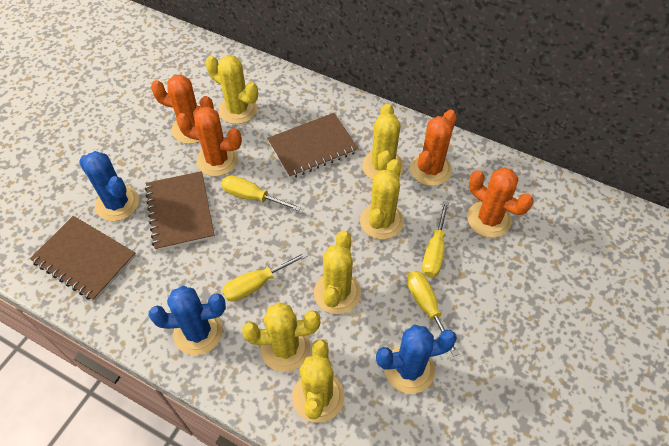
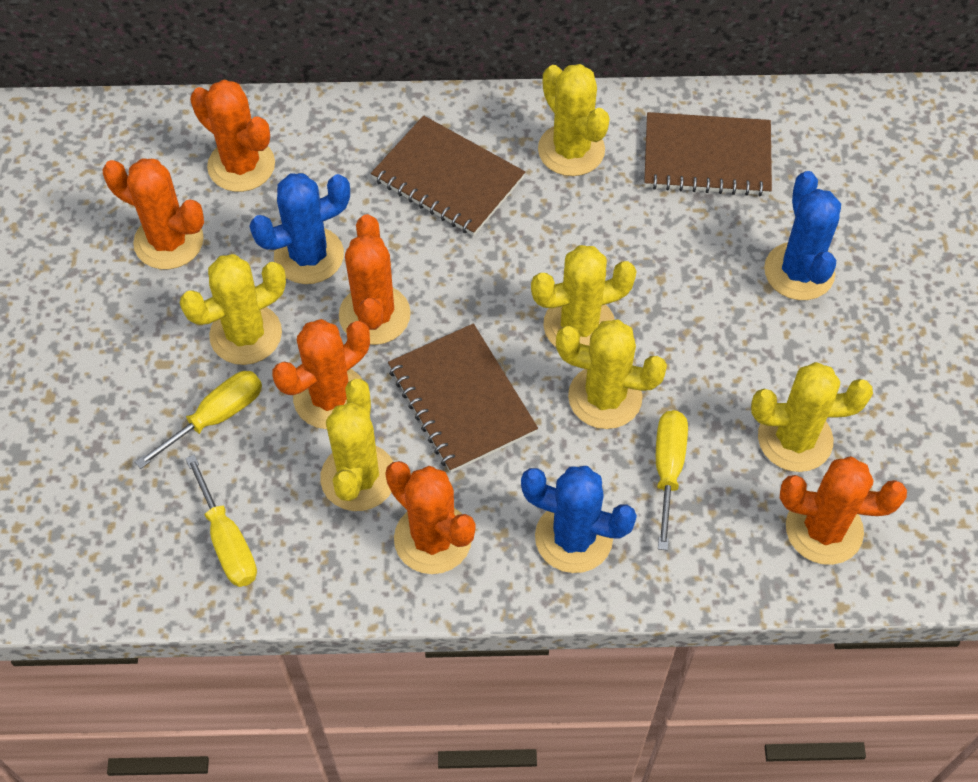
orange cactus: 4 -> 6
yellow screwdriver: 4 -> 3

